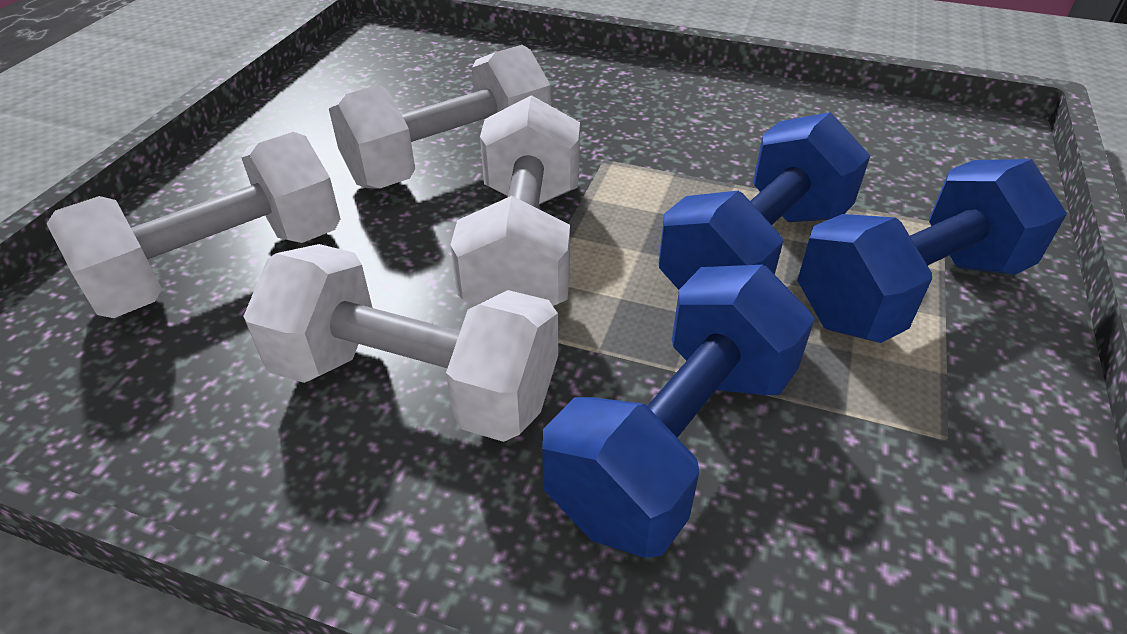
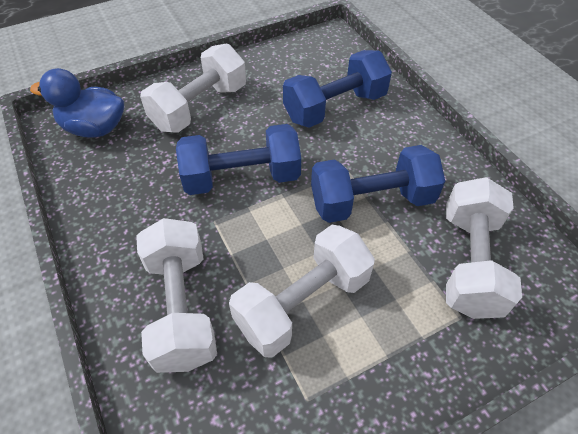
blue duck: 0 -> 1

